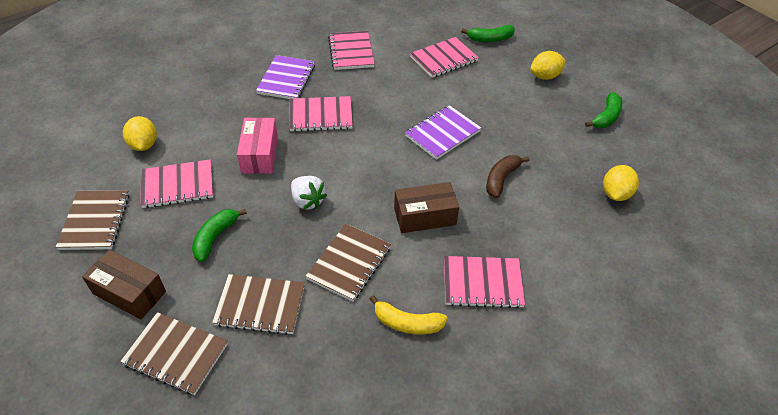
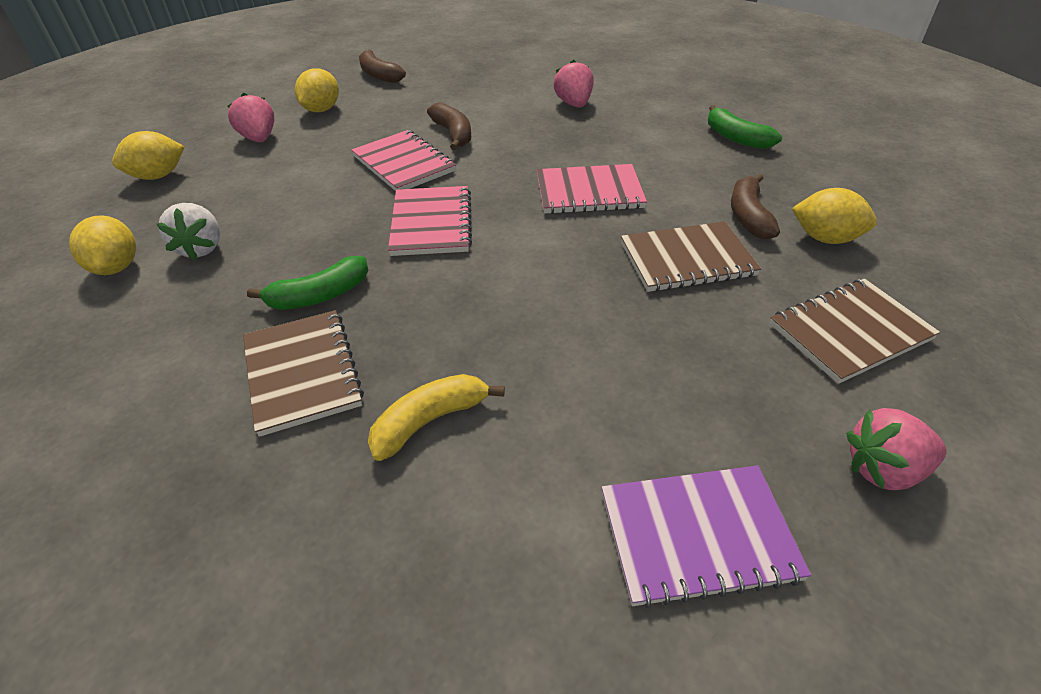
brown banana: 1 -> 3
brown box: 2 -> 0
brown notebook: 4 -> 3
green banana: 3 -> 2
pink box: 1 -> 0
pink notebook: 5 -> 3
pink strawberry: 0 -> 3
purple notebook: 2 -> 1
yellow lemon: 3 -> 4

